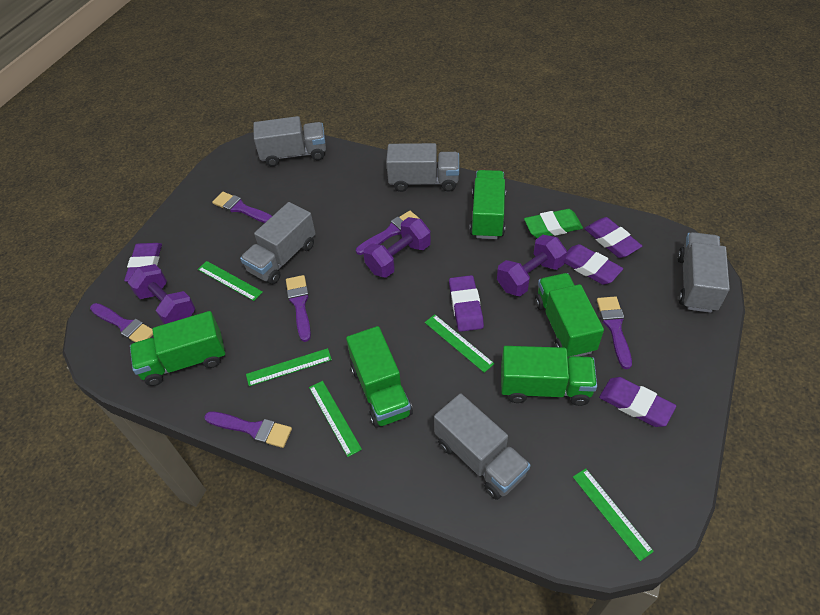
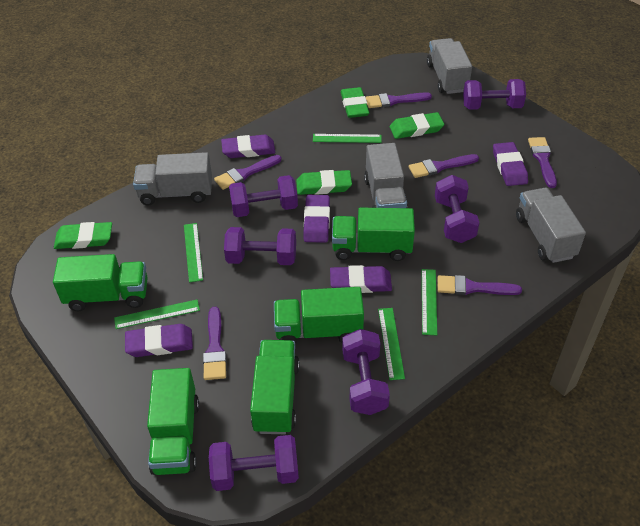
green eraser: 1 -> 4
grey truck: 5 -> 4
purple dumbbell: 3 -> 6

